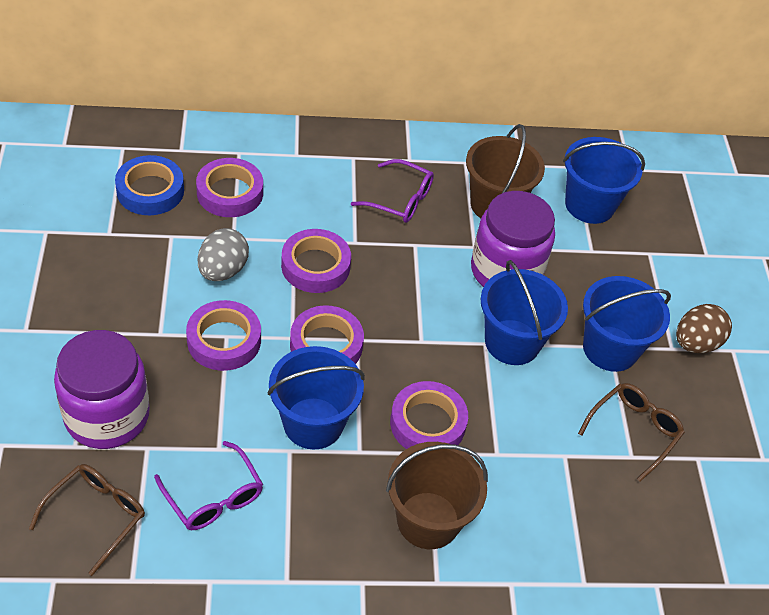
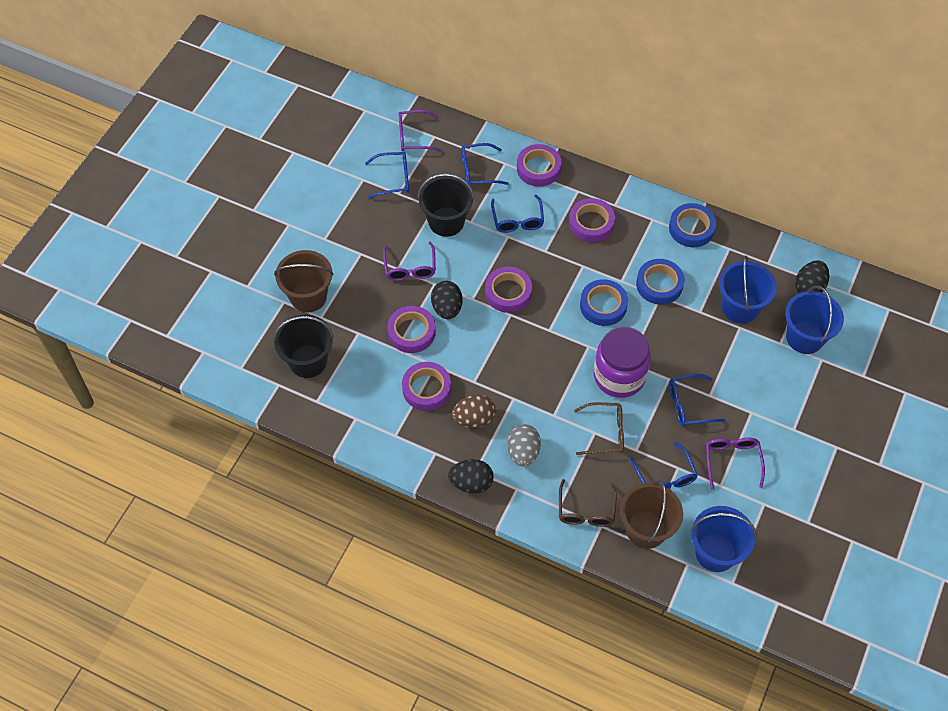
black bucket: 0 -> 2
black egg: 0 -> 3
blue bucket: 4 -> 3
blue glasses: 0 -> 5
blue tape: 1 -> 3
purple glasses: 2 -> 3
purple jar: 2 -> 1

